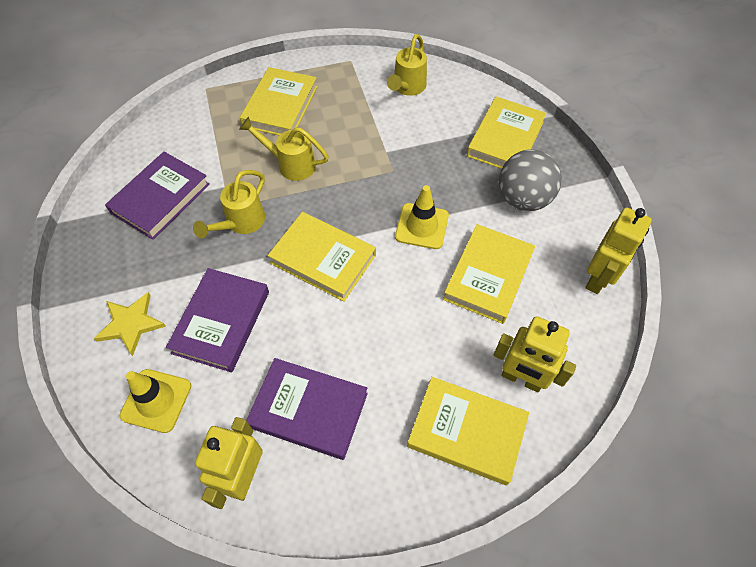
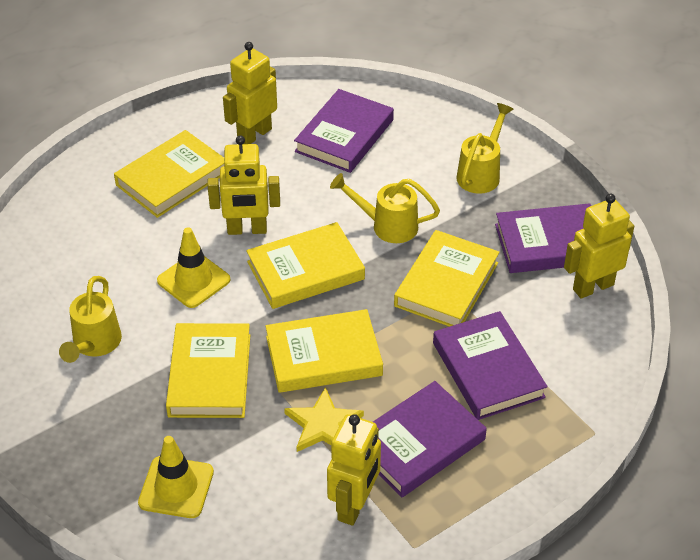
grey ball: 1 -> 0
purple book: 3 -> 4
yellow robot: 3 -> 4

